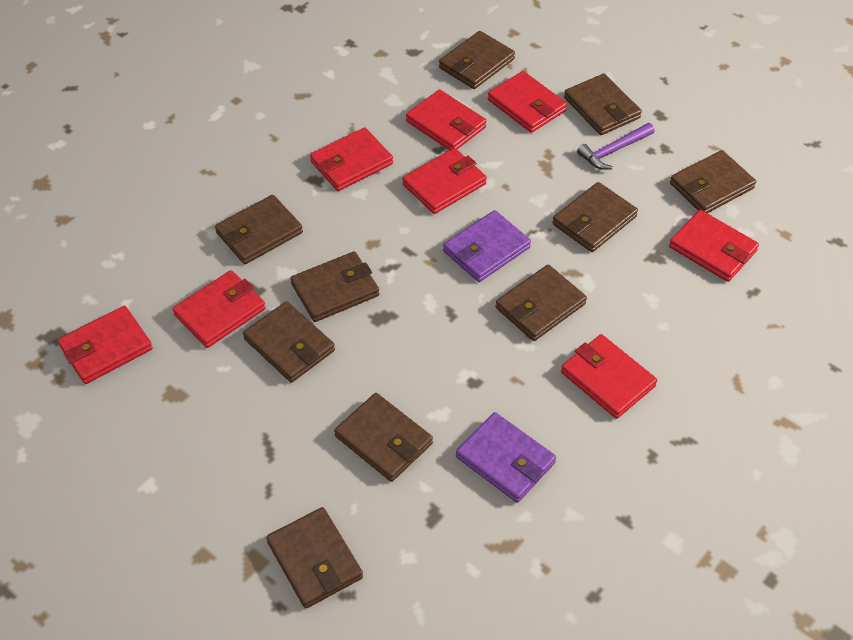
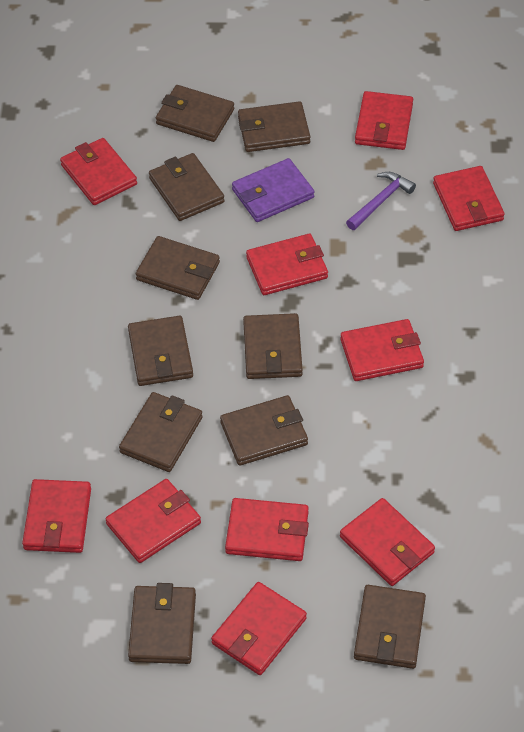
purple wallet: 2 -> 1
red wallet: 8 -> 10

